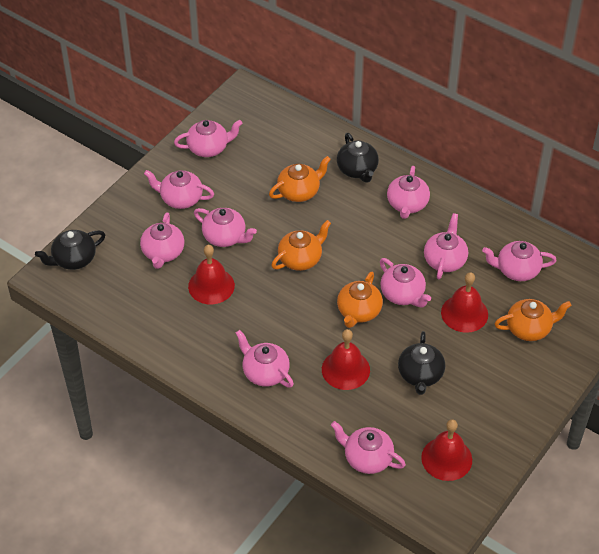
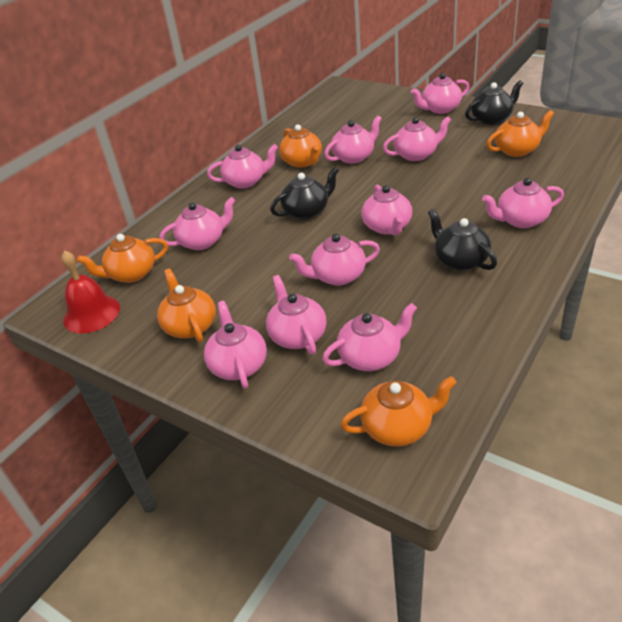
orange teapot: 4 -> 5
pink teapot: 10 -> 11
red bell: 4 -> 1

